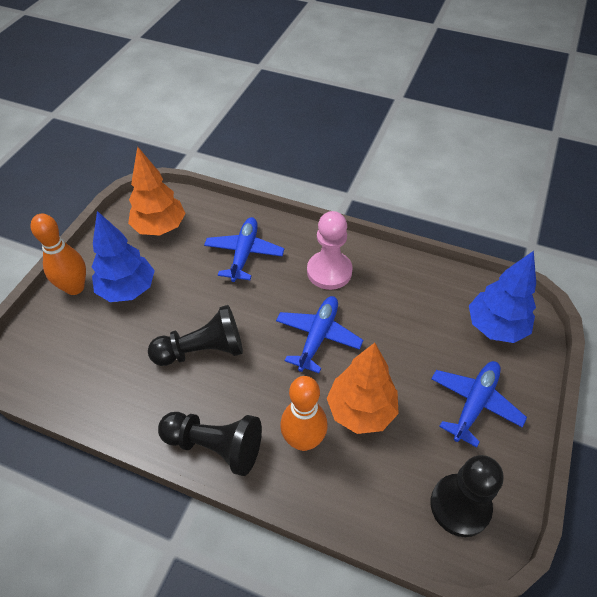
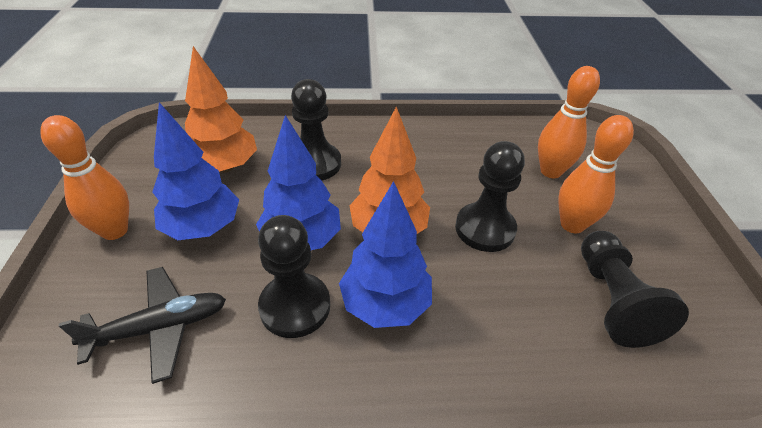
black pawn: 3 -> 4
black plane: 0 -> 1
blue plane: 3 -> 0
blue tree: 2 -> 3
orange bowling pin: 2 -> 3
pink pawn: 1 -> 0

